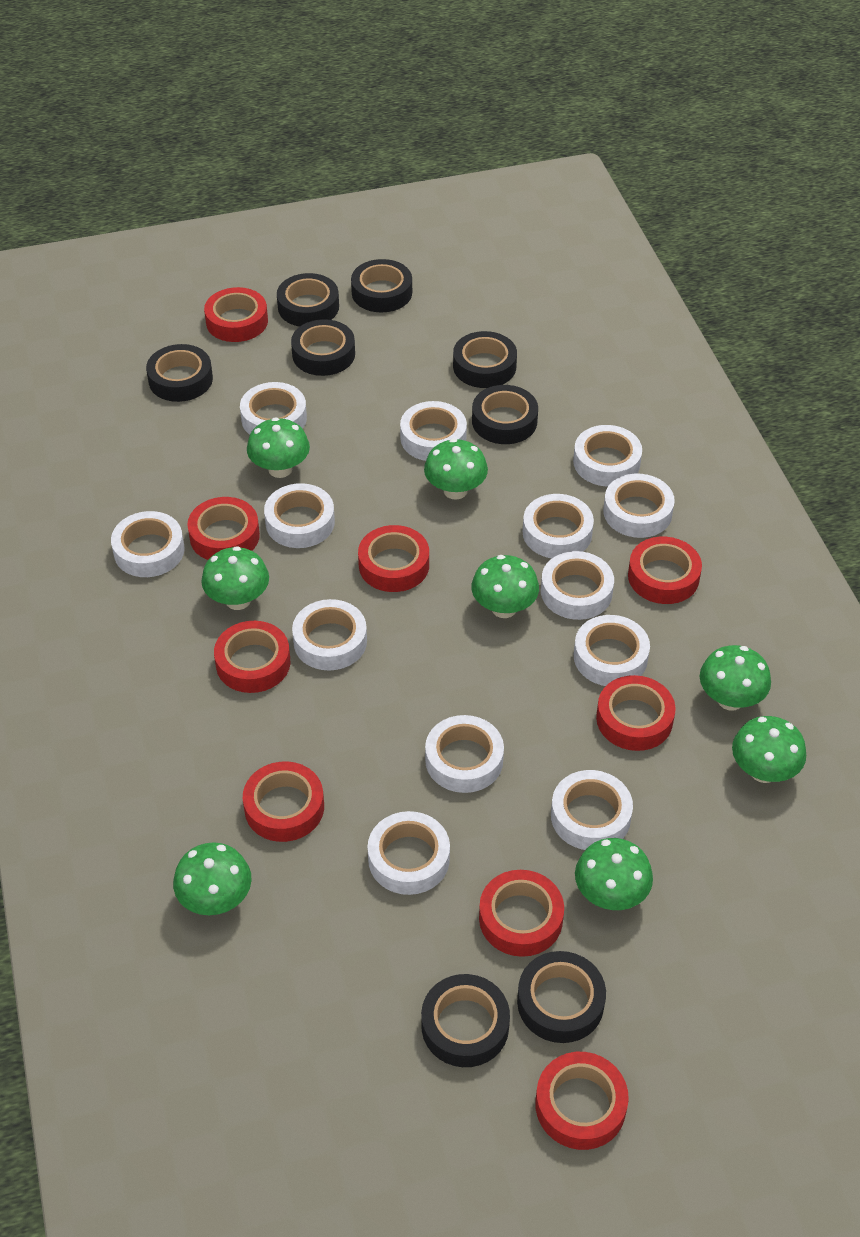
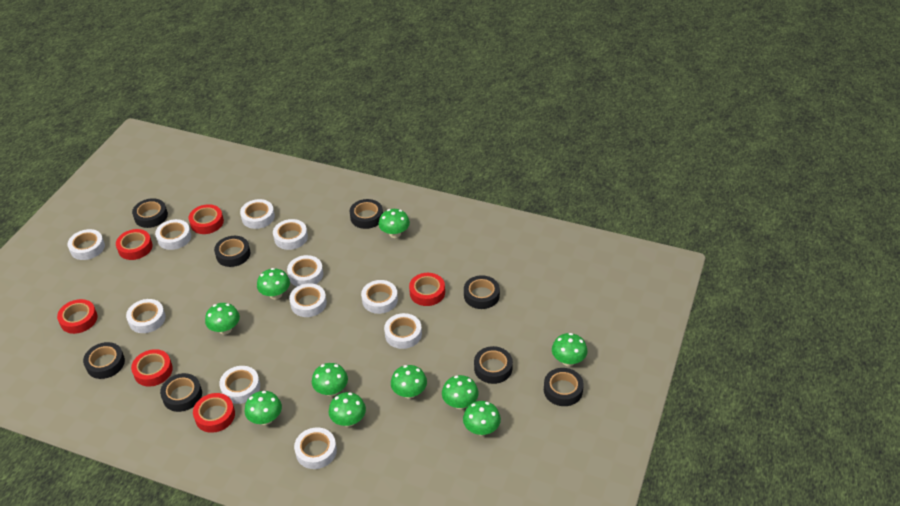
green mushroom: 8 -> 10
red tape: 9 -> 6
white tape: 13 -> 11

